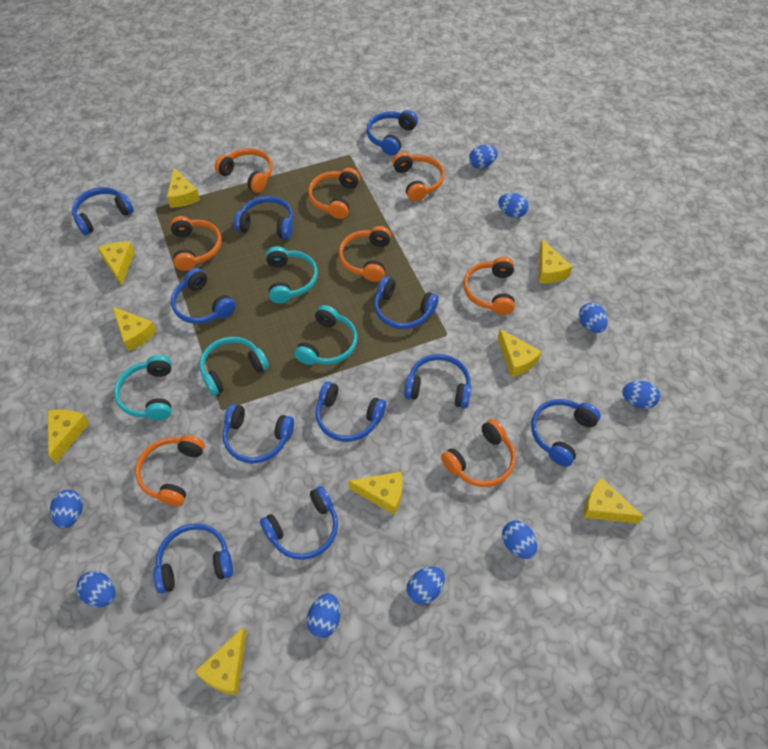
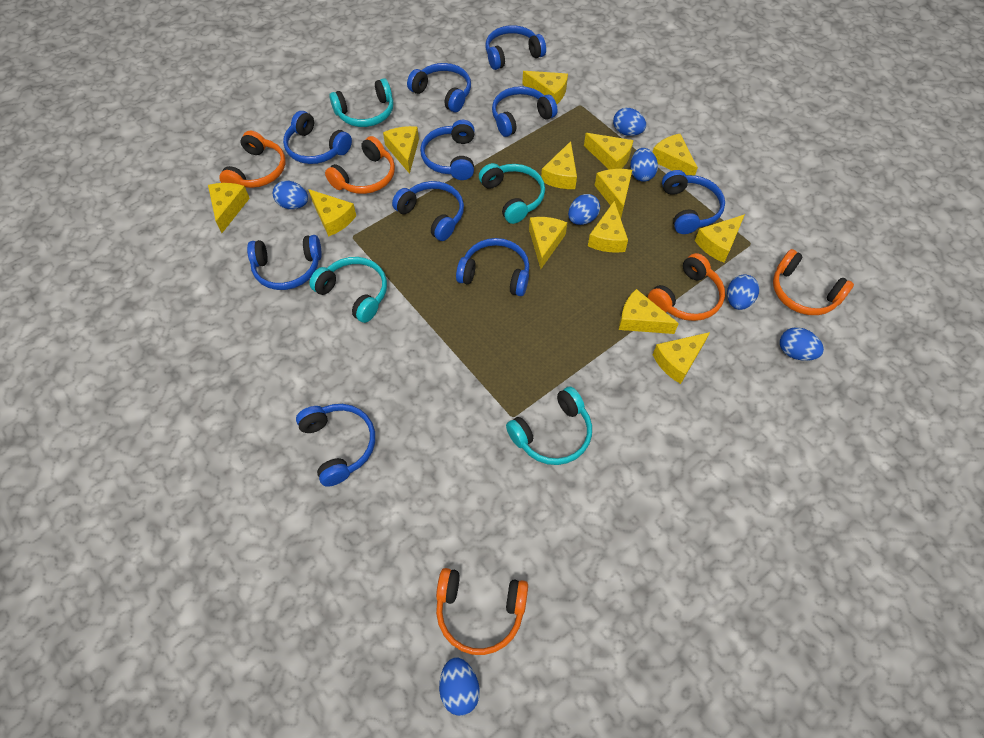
blue egg: 9 -> 7
blue headphones: 11 -> 10
orange headphones: 8 -> 5
yellow cheese: 9 -> 13

